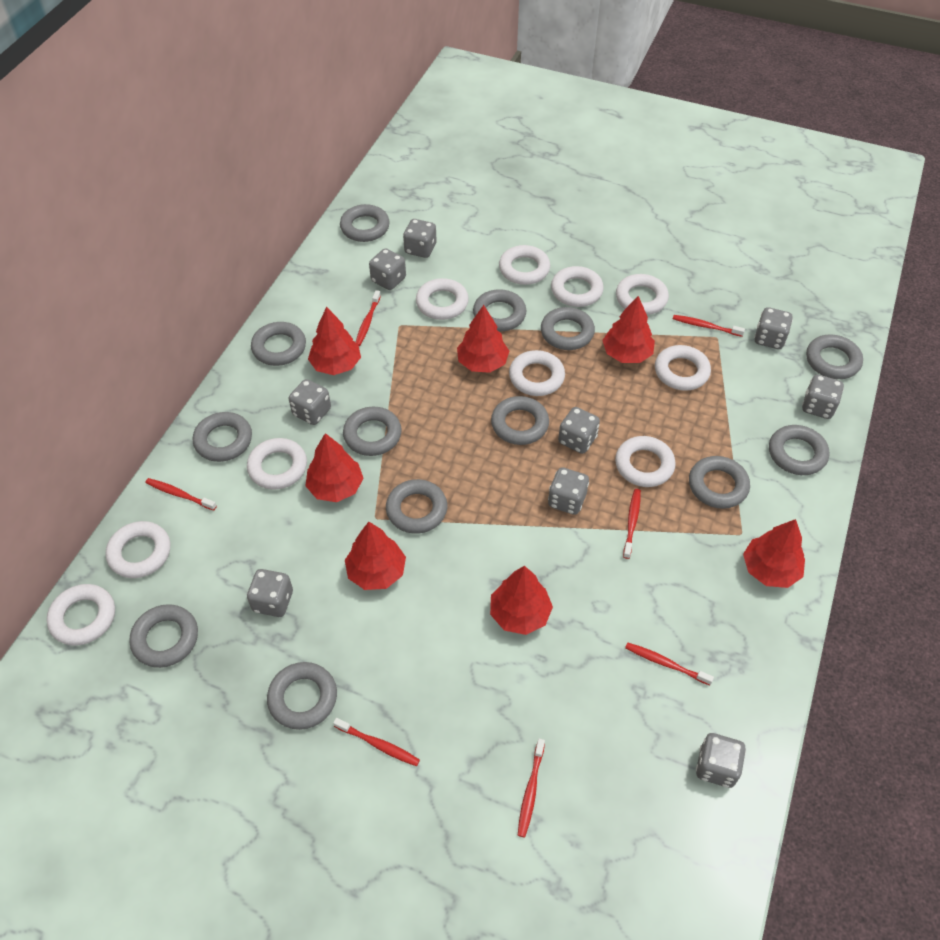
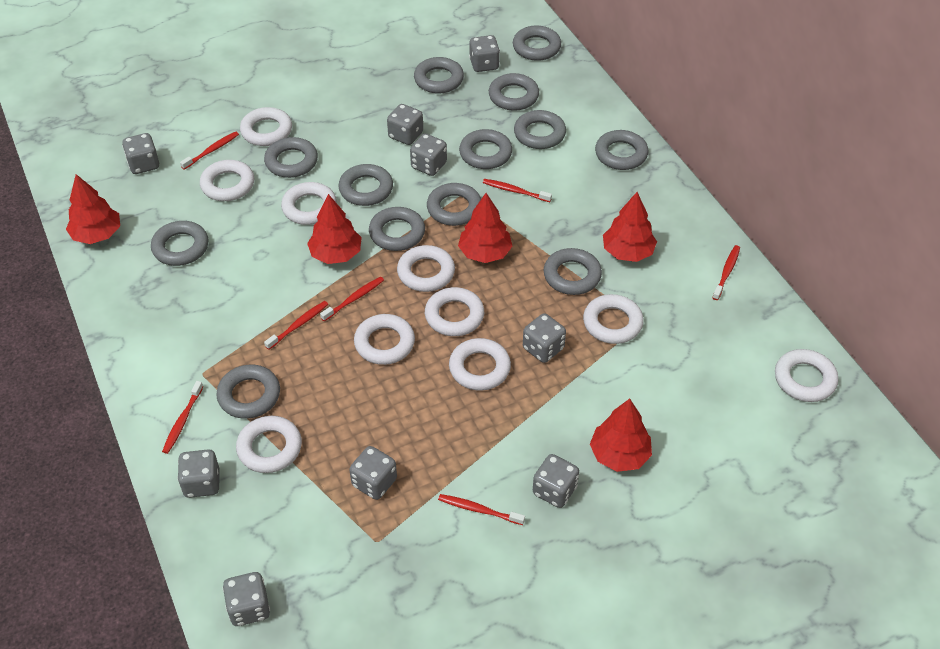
red tree: 7 -> 5

